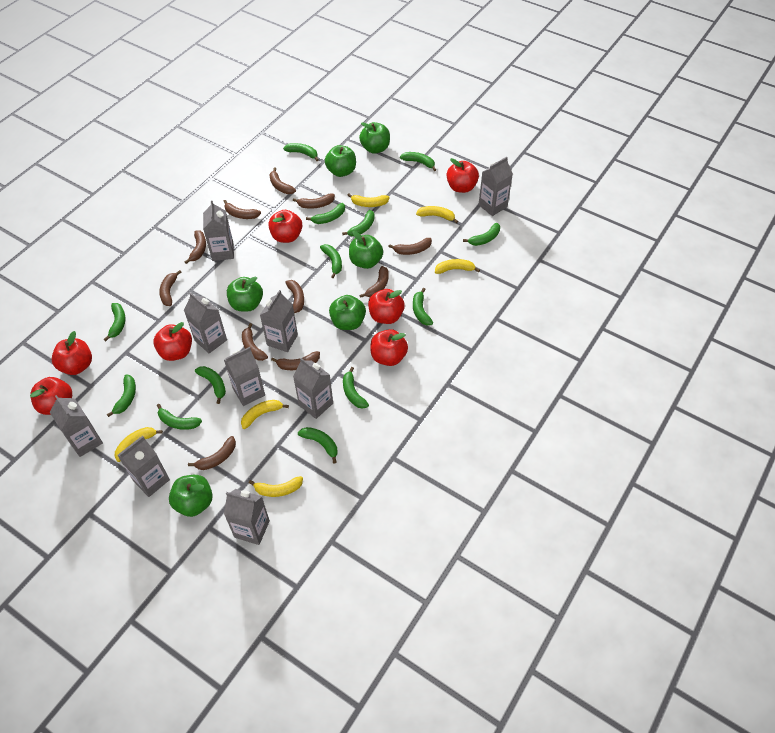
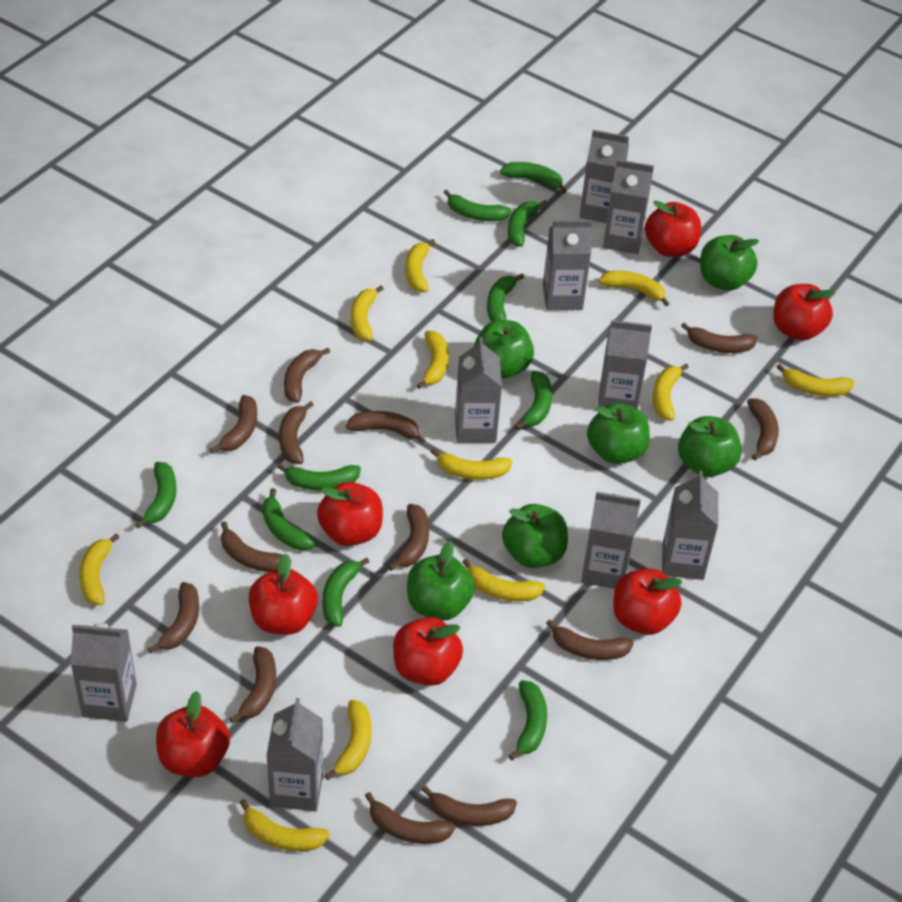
brown banana: 11 -> 13
green banana: 13 -> 10
yellow banana: 6 -> 11

